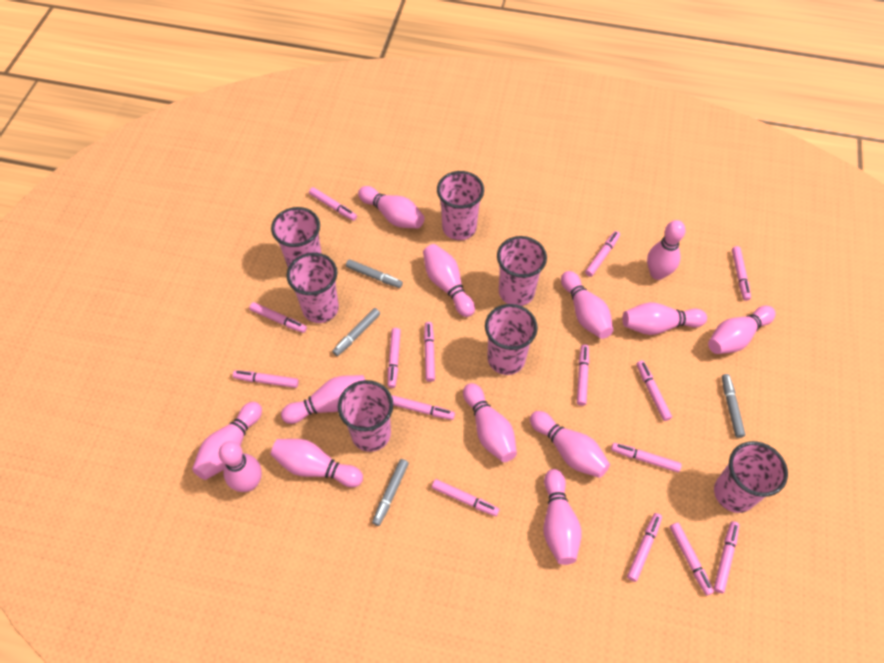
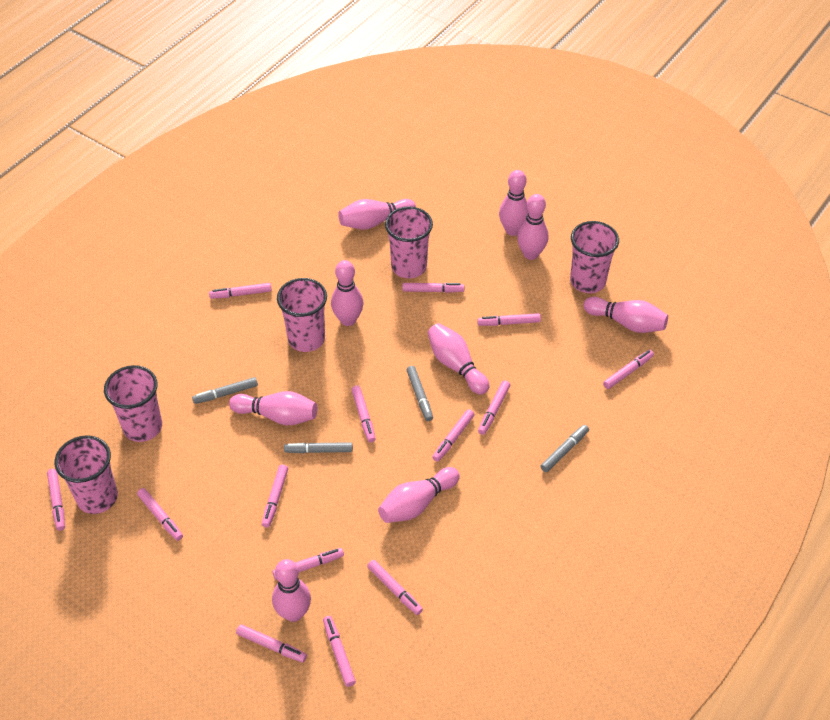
pink bowling pin: 13 -> 9
pink cup: 7 -> 5
pink marker: 15 -> 14

